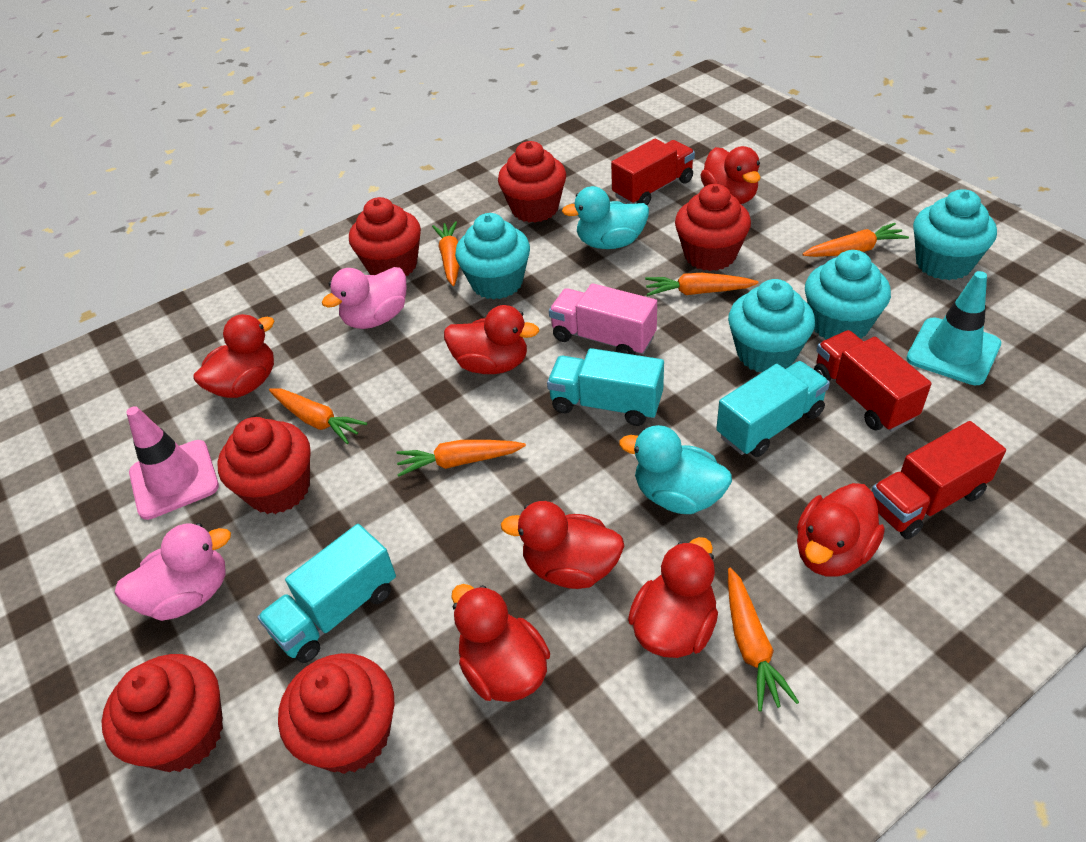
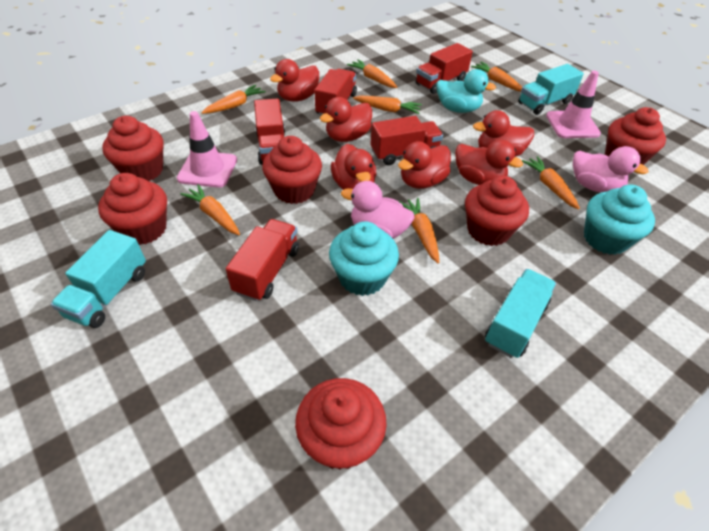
orange carrot: 6 -> 7
pink traffic cone: 1 -> 2
pink truck: 1 -> 0
red duck: 7 -> 6
red truck: 3 -> 5
turquoise cupcake: 4 -> 2
turquoise duck: 2 -> 1
turquoise traffic cone: 1 -> 0

